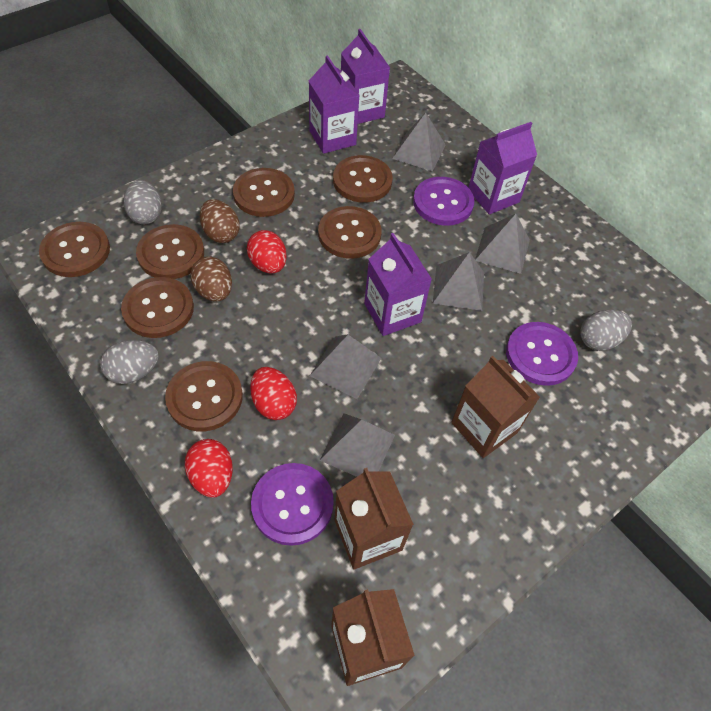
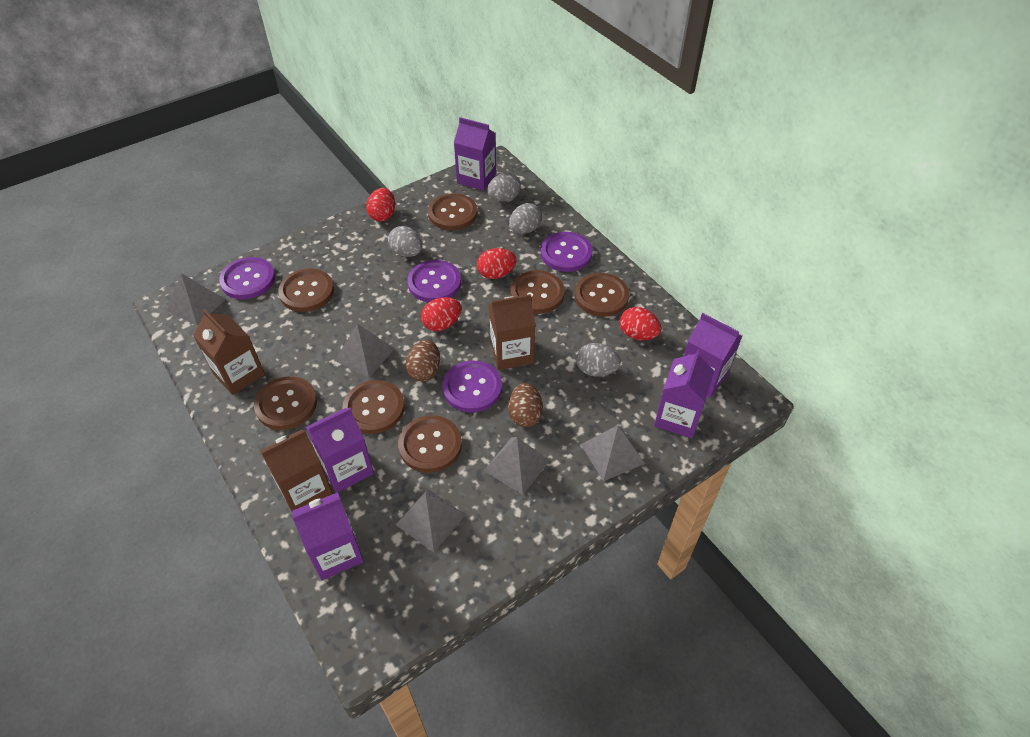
grey egg: 3 -> 4
purple button: 3 -> 4
purple carton: 4 -> 5
red egg: 3 -> 4

